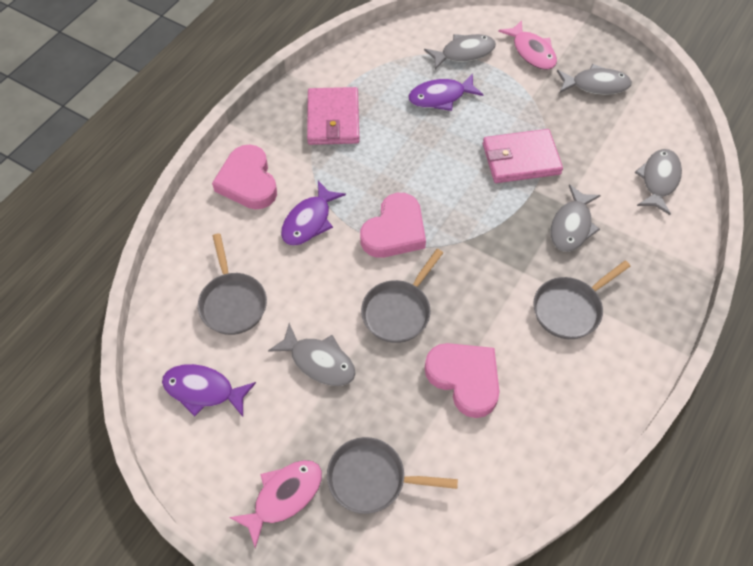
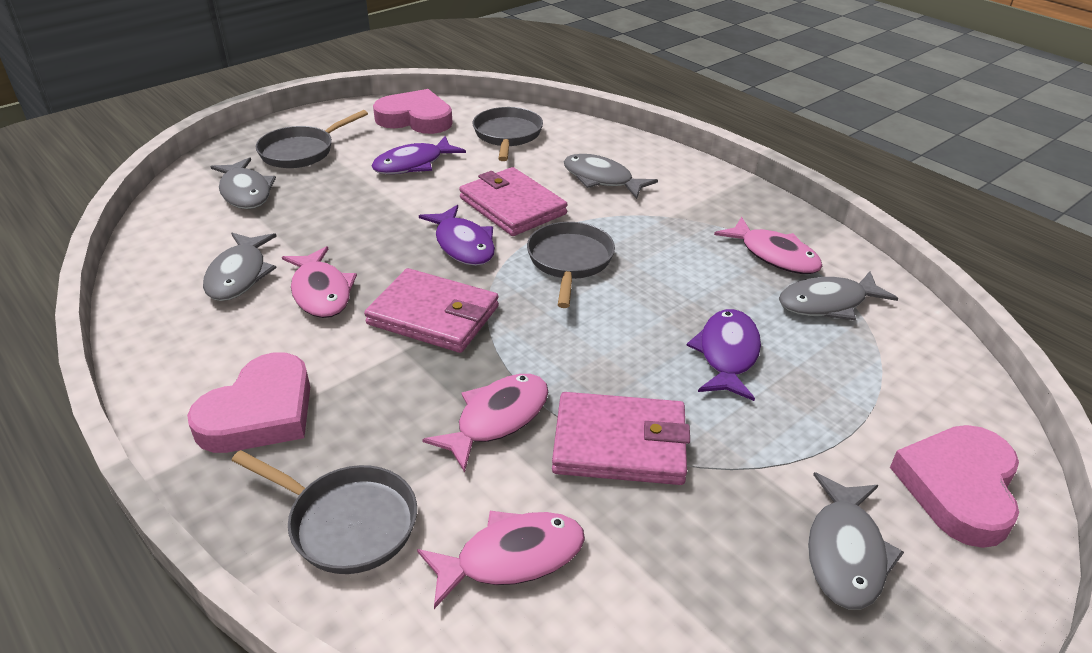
pink fish: 2 -> 4
pink wallet: 2 -> 3

